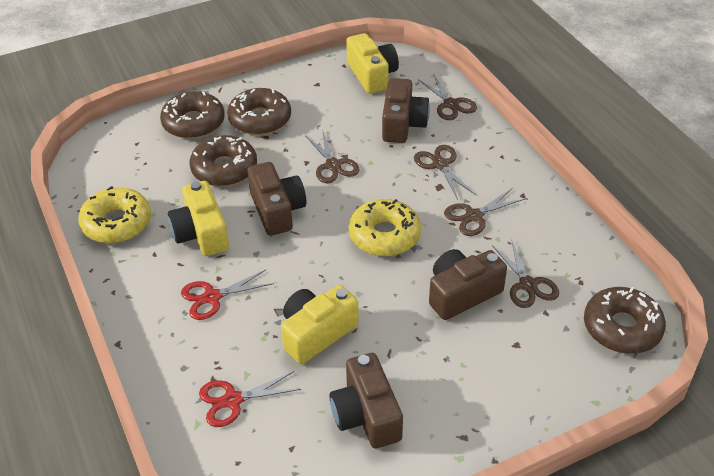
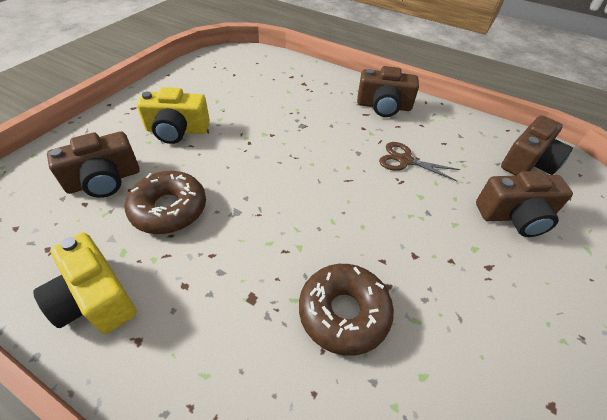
brown donut: 4 -> 2
brown scissors: 5 -> 1
red scissors: 2 -> 0
yellow camera: 3 -> 2
yellow donut: 2 -> 0

